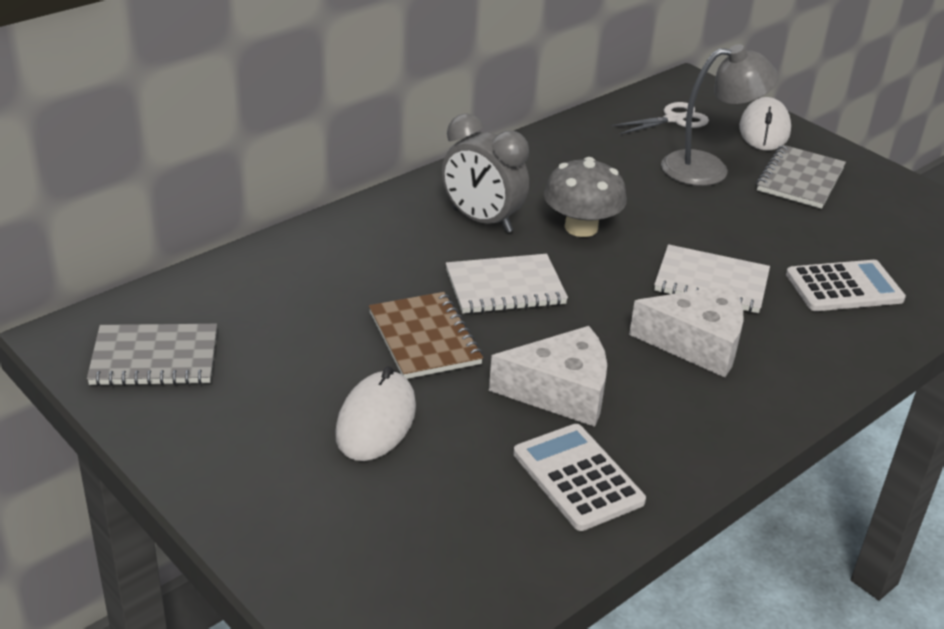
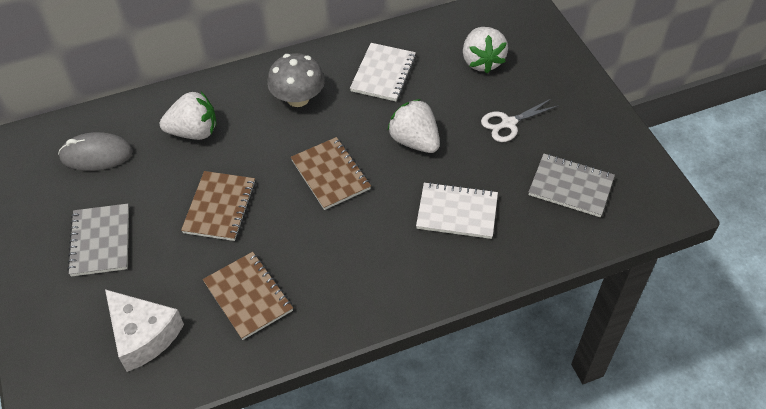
brown notebook: 1 -> 3
grey clock: 1 -> 0
grey lamp: 1 -> 0
grey mouse: 0 -> 1
white calculator: 2 -> 0
white cheese: 2 -> 1
white mouse: 2 -> 0
white strawberry: 0 -> 3

